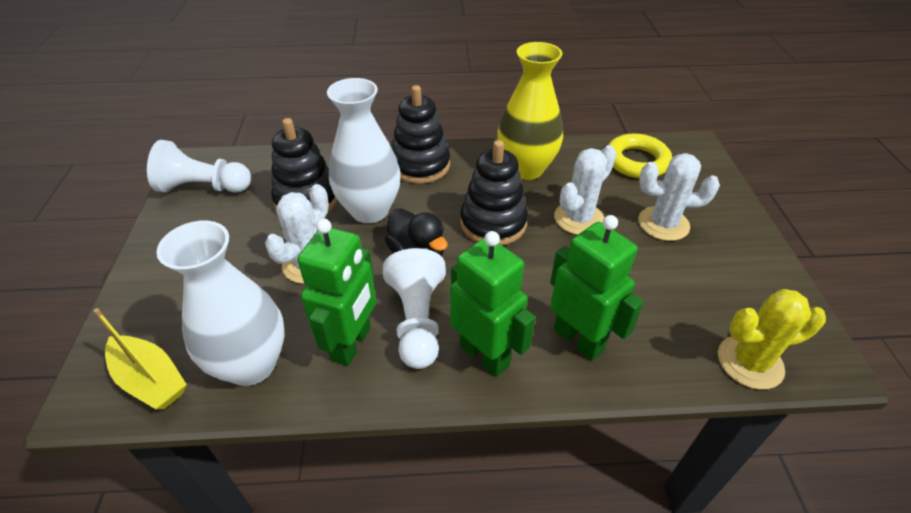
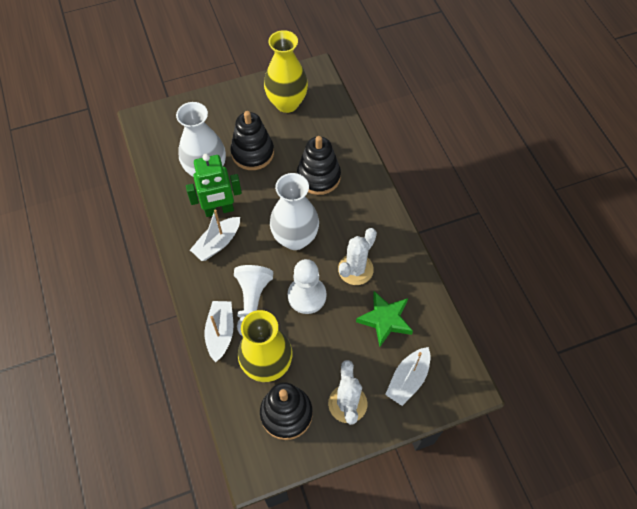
black duck: 1 -> 0
green robot: 3 -> 1
green star: 0 -> 1
white boat: 0 -> 3
white cactus: 3 -> 2
yellow boat: 1 -> 0
yellow cactus: 1 -> 0
yellow ring: 1 -> 0
yellow vase: 1 -> 2

